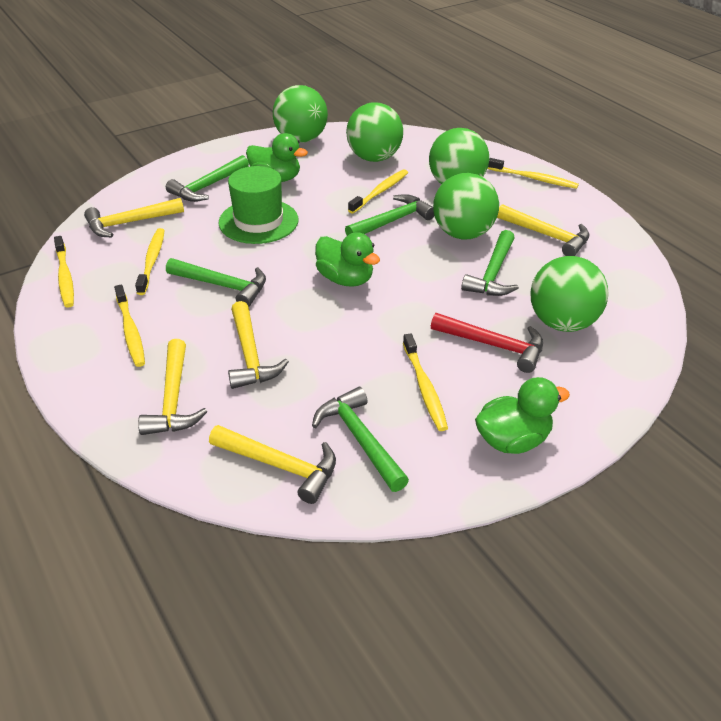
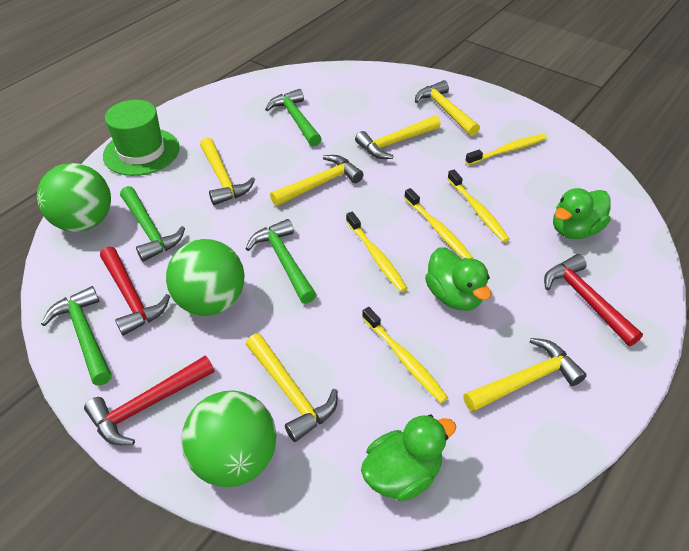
green ball: 5 -> 3
green hammer: 5 -> 4
red hammer: 1 -> 3
yellow hammer: 5 -> 6
yellow toothbrush: 6 -> 5

